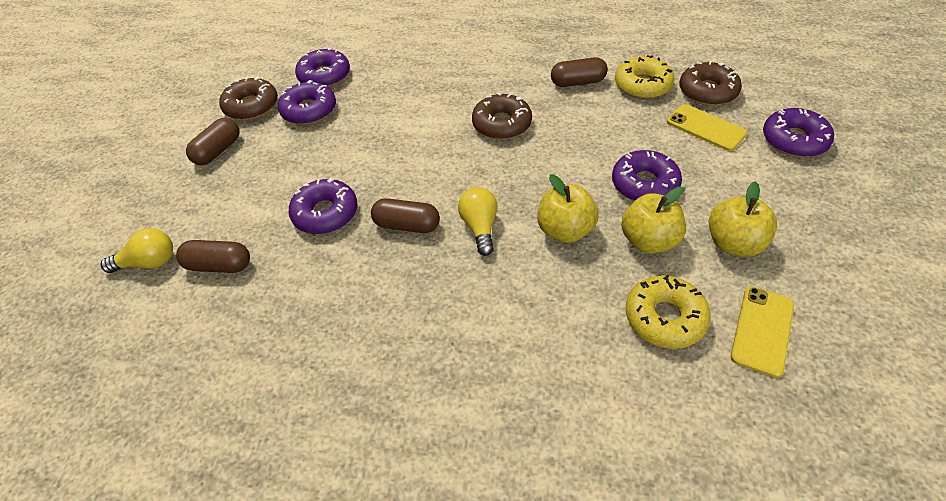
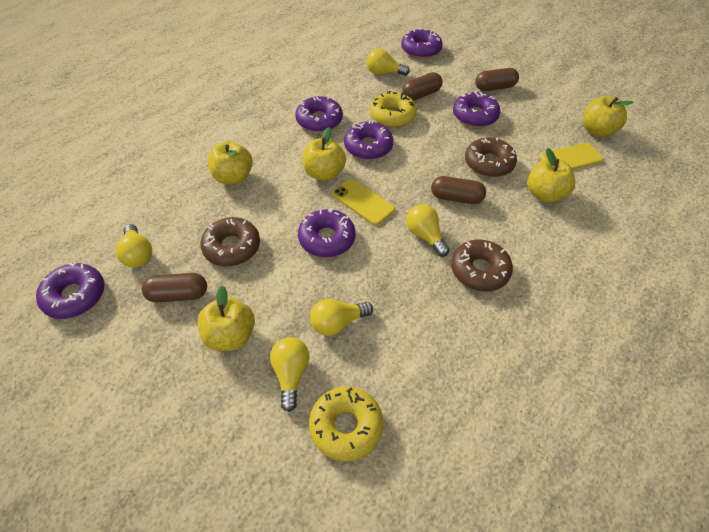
purple donut: 5 -> 6
yellow apple: 3 -> 5
yellow light bulb: 2 -> 5

